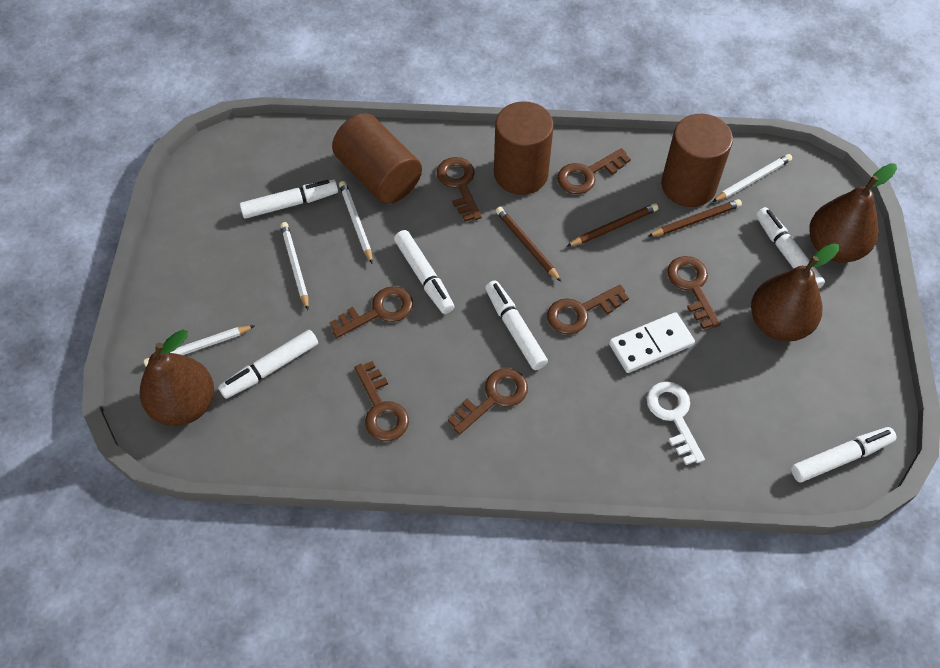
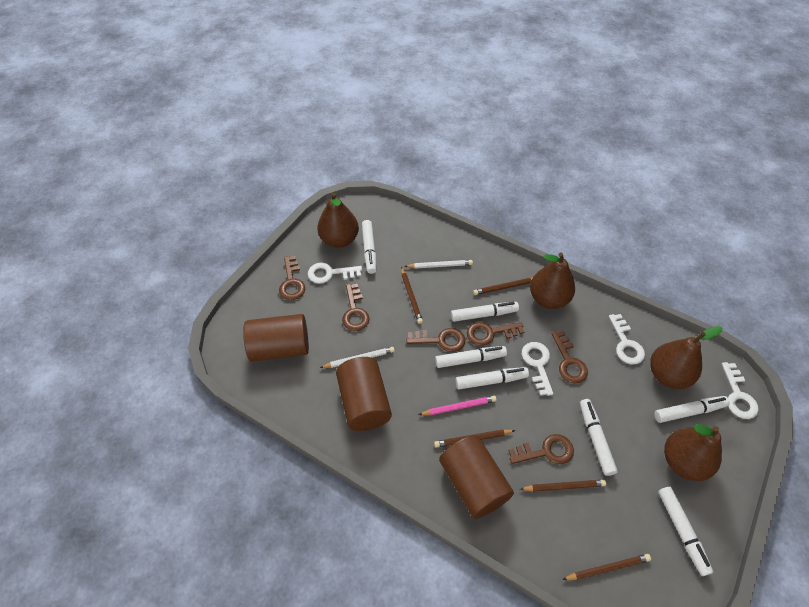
brown key: 7 -> 6
brown pear: 3 -> 4
brown pencil: 3 -> 5
pink pencil: 0 -> 1
white domino: 1 -> 0
white key: 1 -> 4
white marker: 6 -> 7
white pencil: 4 -> 2

